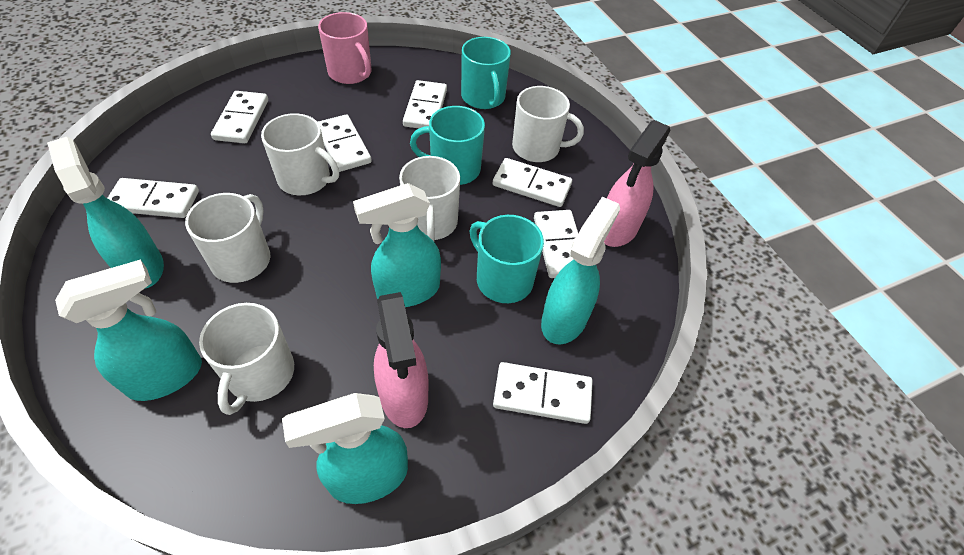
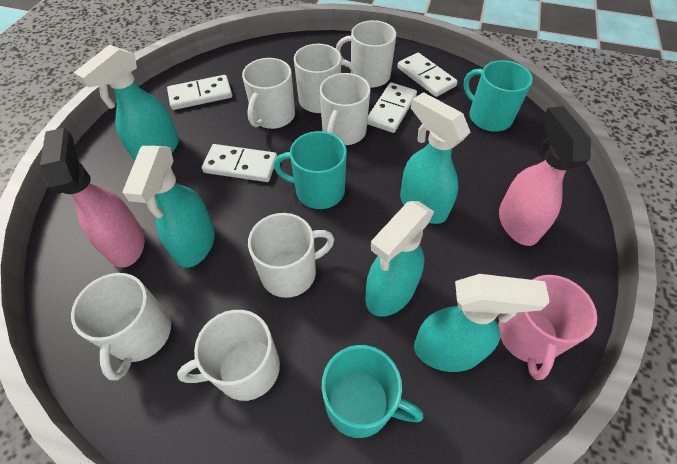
white domino: 7 -> 4
white mug: 5 -> 7

